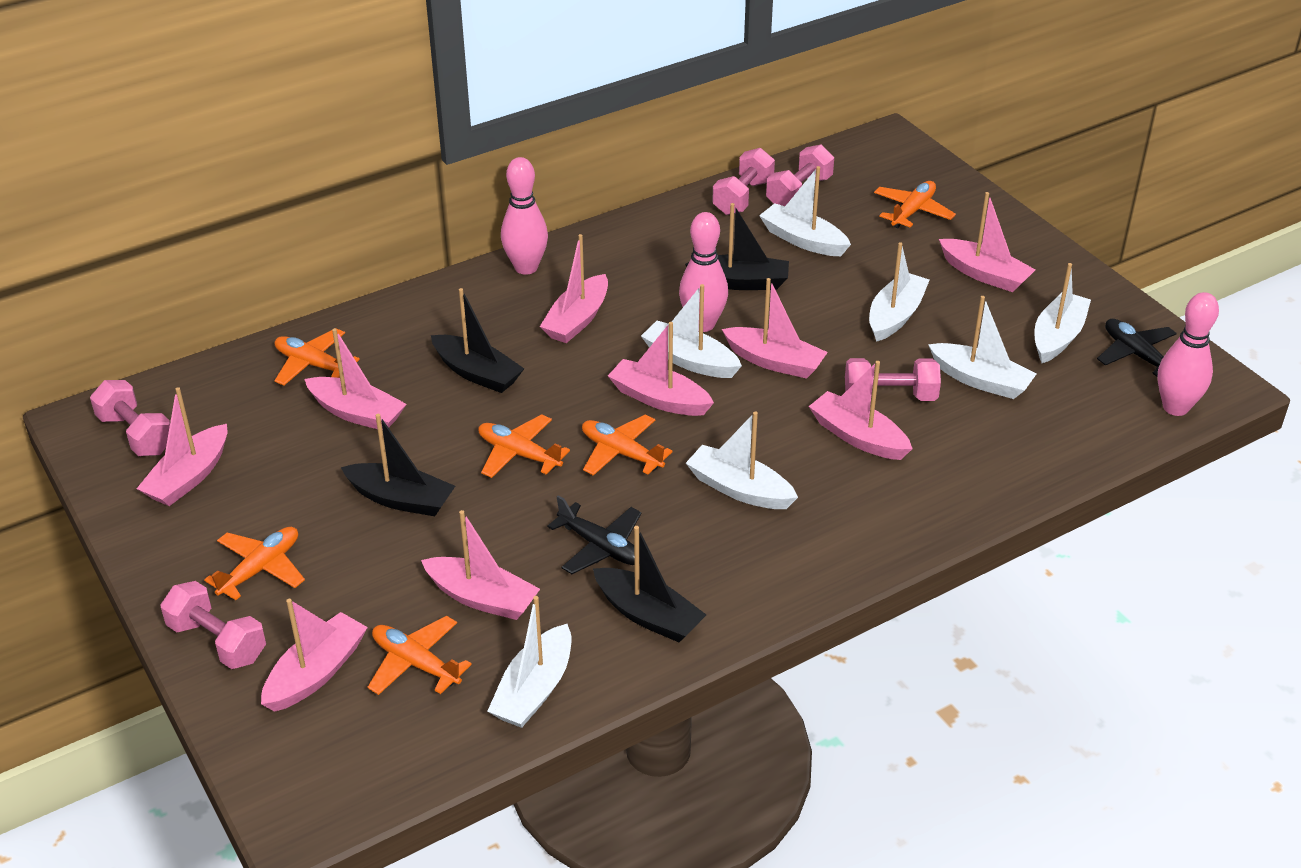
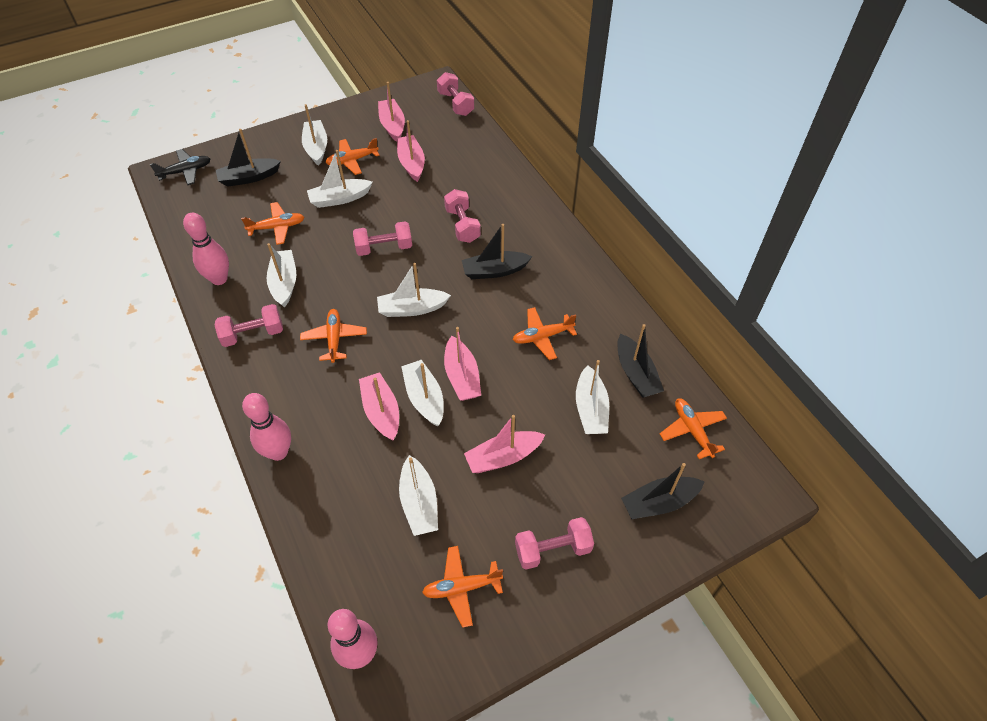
black plane: 2 -> 1
pink boat: 9 -> 5

